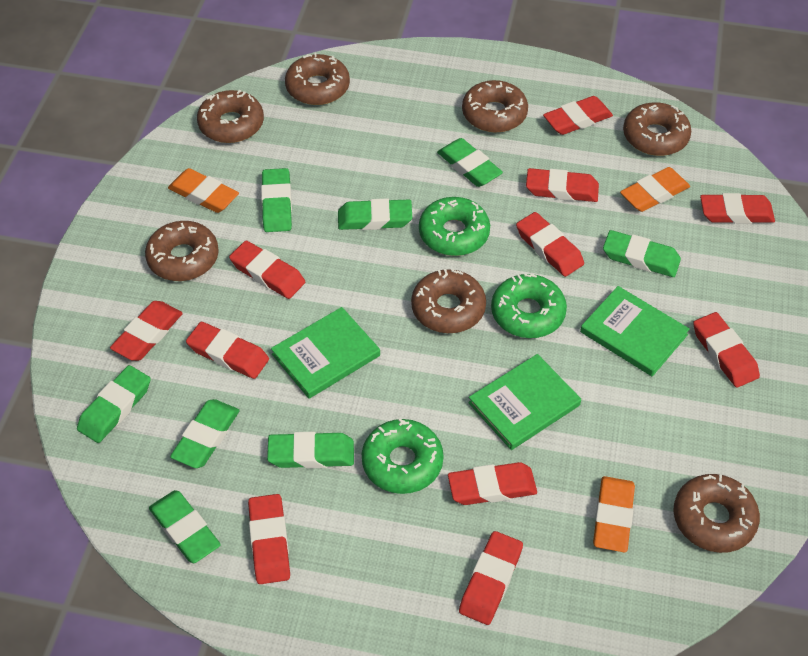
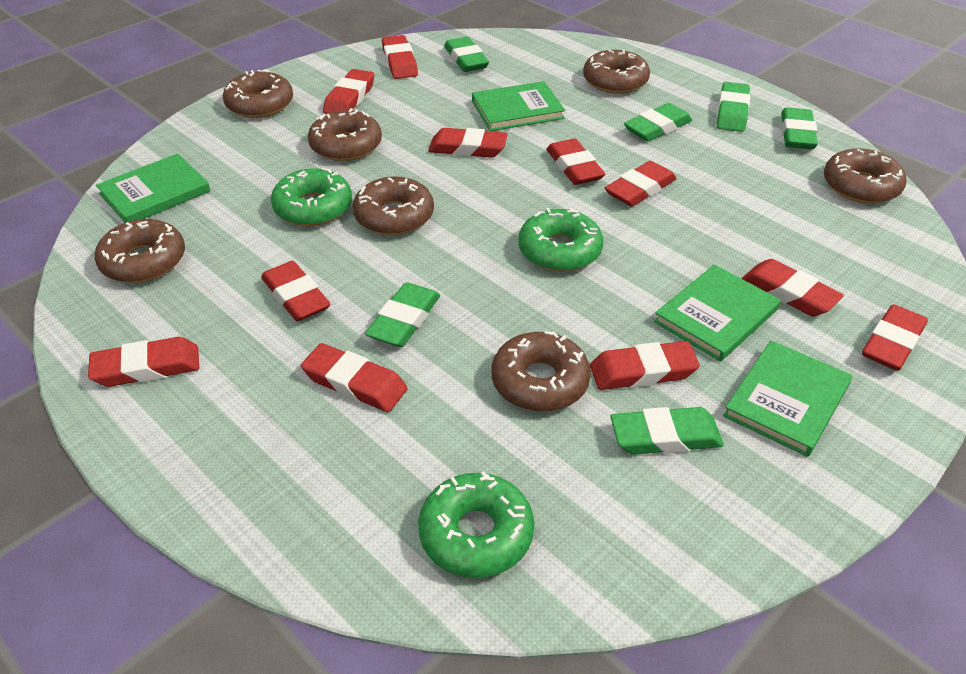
green book: 3 -> 4
green eraser: 8 -> 6
orange eraser: 3 -> 0

